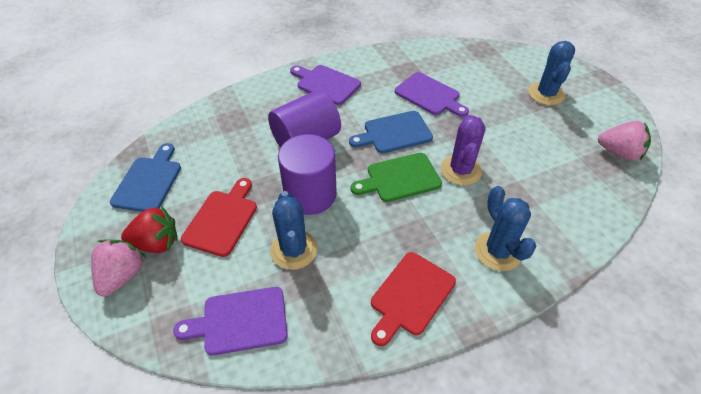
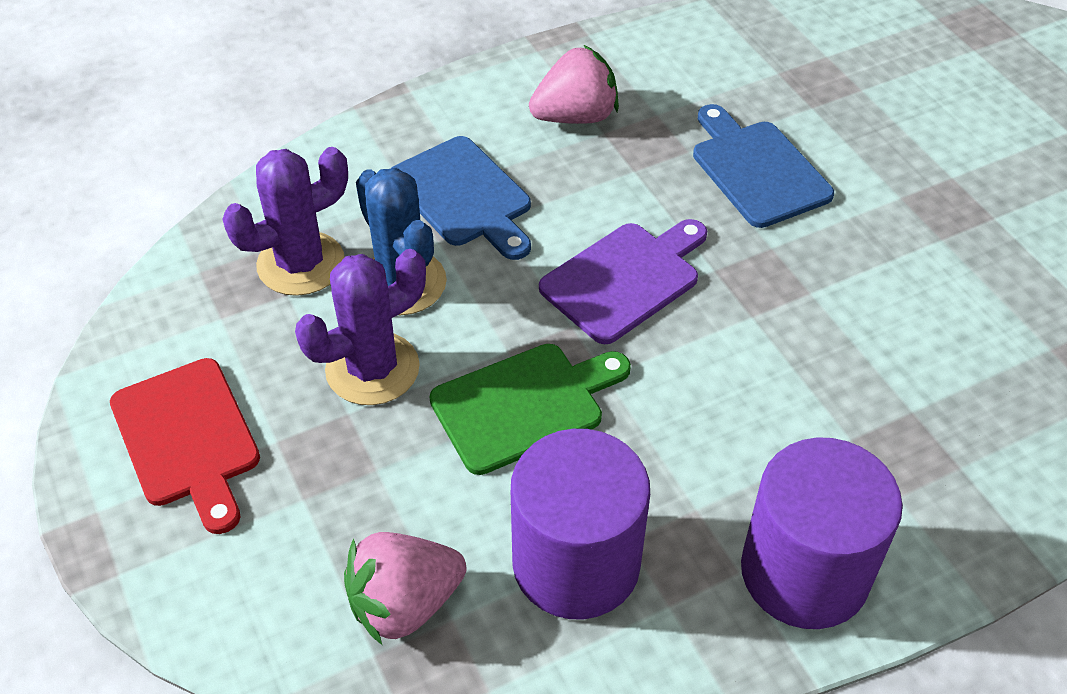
blue cactus: 3 -> 1
purple cactus: 1 -> 2
purple cutting board: 3 -> 1
red cutting board: 2 -> 1
red strawberry: 1 -> 0

